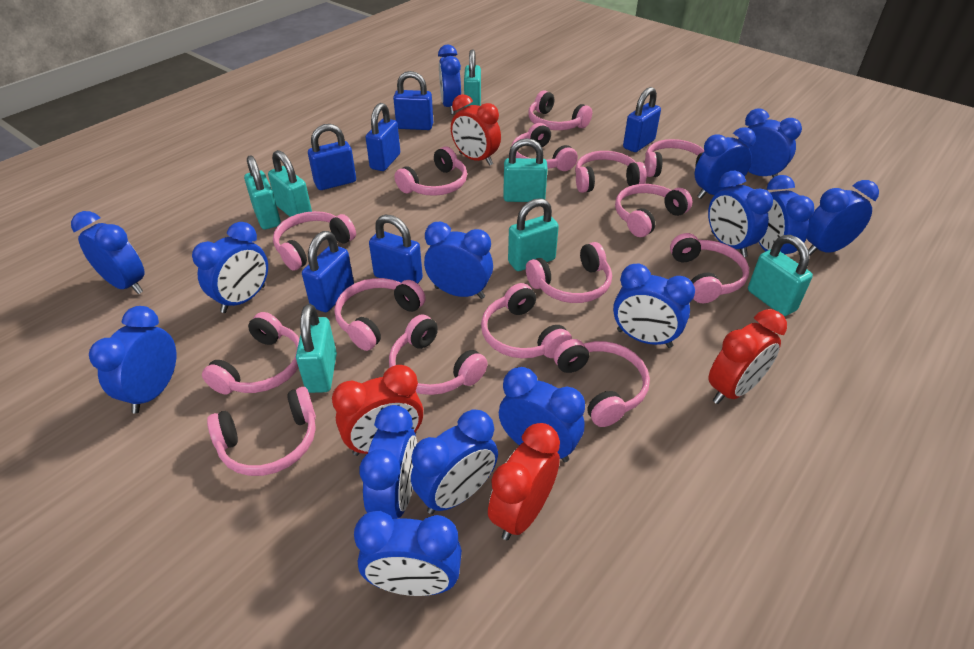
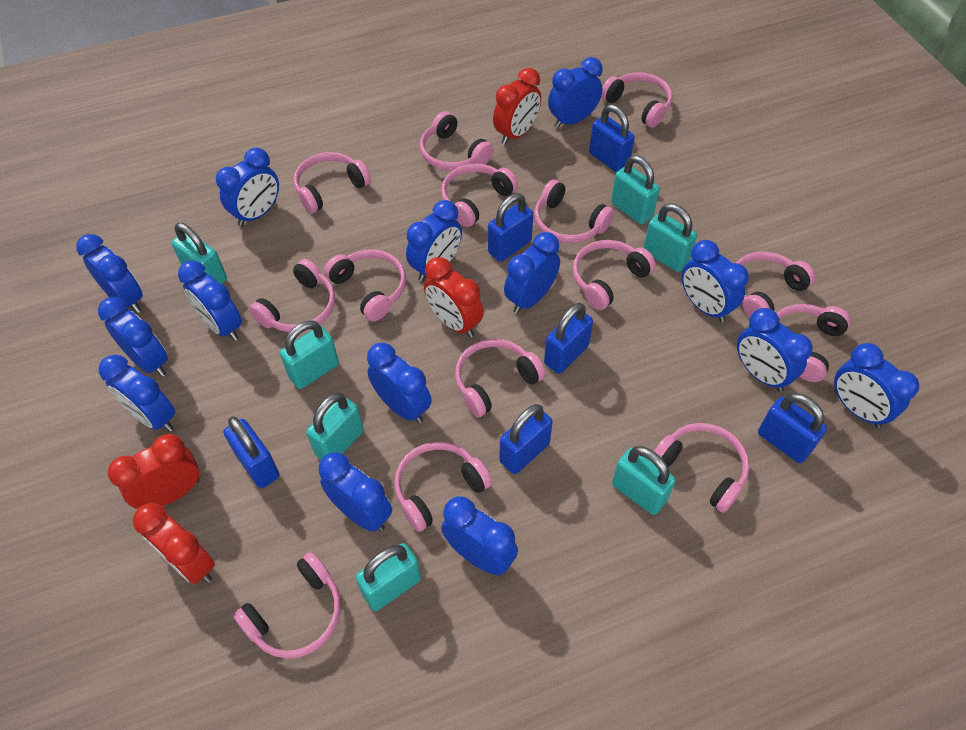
blue clock: 15 -> 14
pink headphones: 15 -> 14

